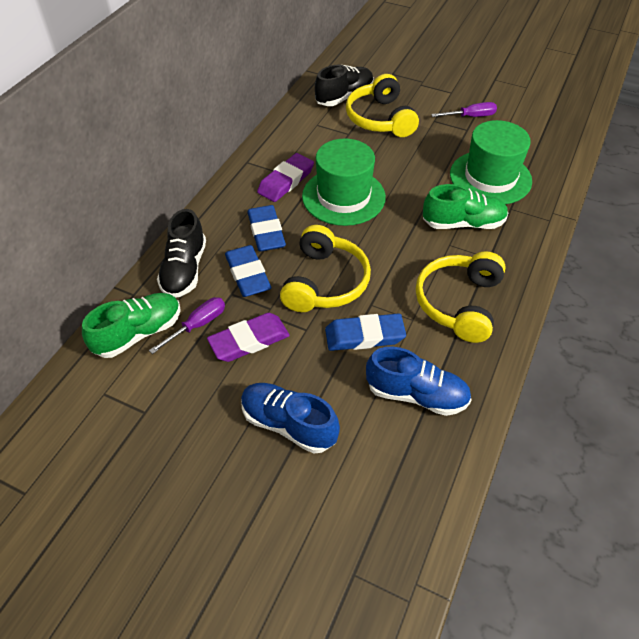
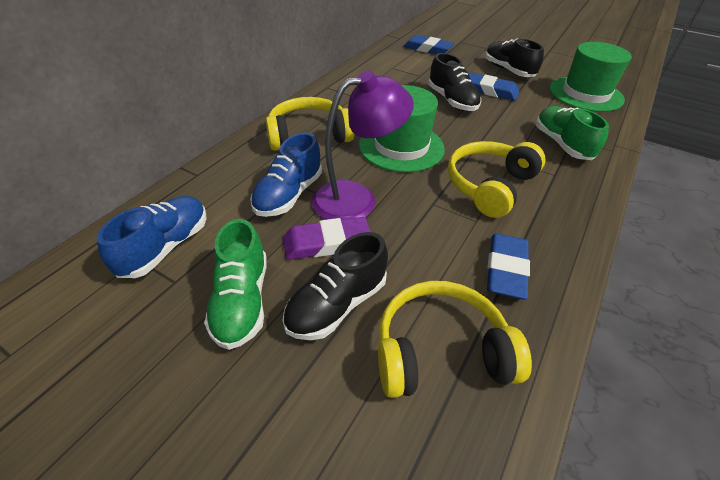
black shoe: 2 -> 3
purple eraser: 2 -> 1
purple lamp: 0 -> 1
purple screwdriver: 2 -> 0

